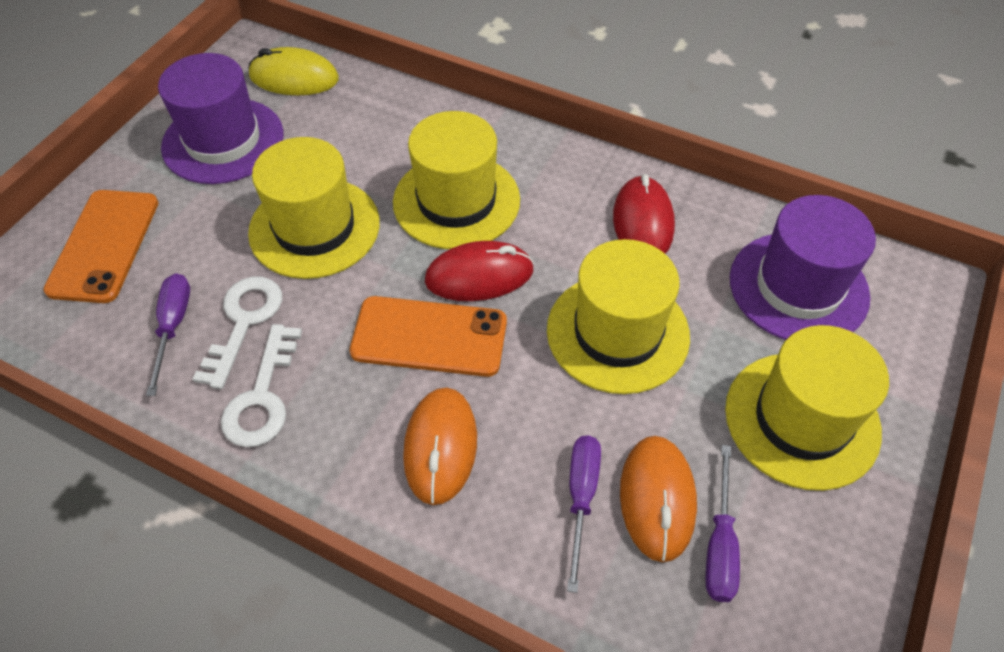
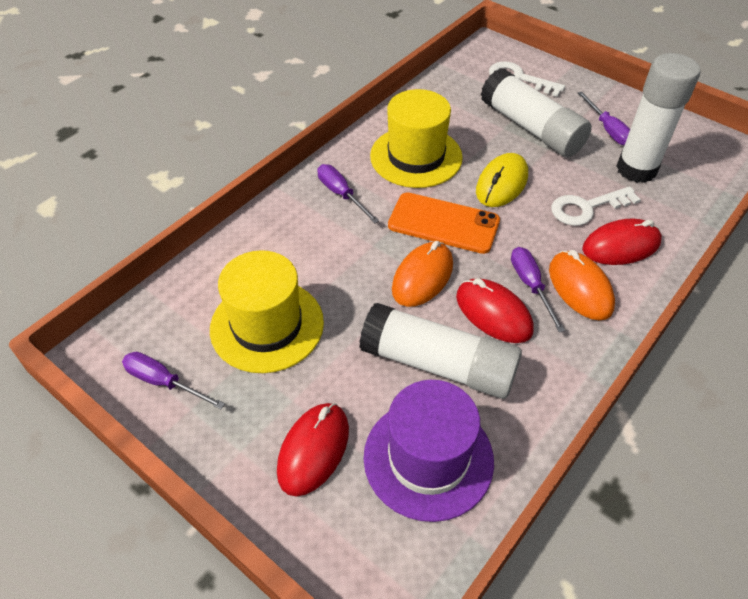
orange phone: 2 -> 1
purple hat: 2 -> 1
purple screwdriver: 3 -> 4
red mouse: 2 -> 3
white glue stick: 0 -> 3
yellow hat: 4 -> 2

